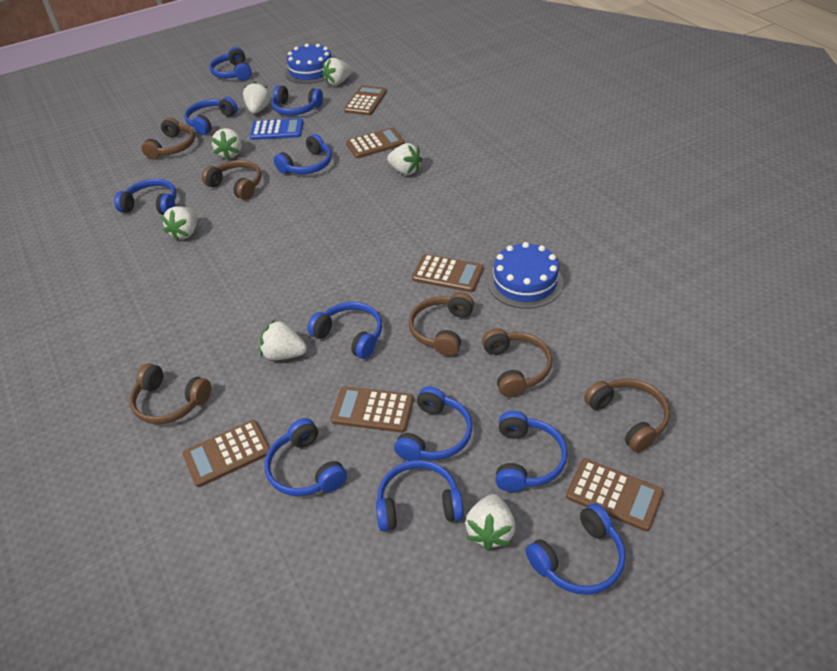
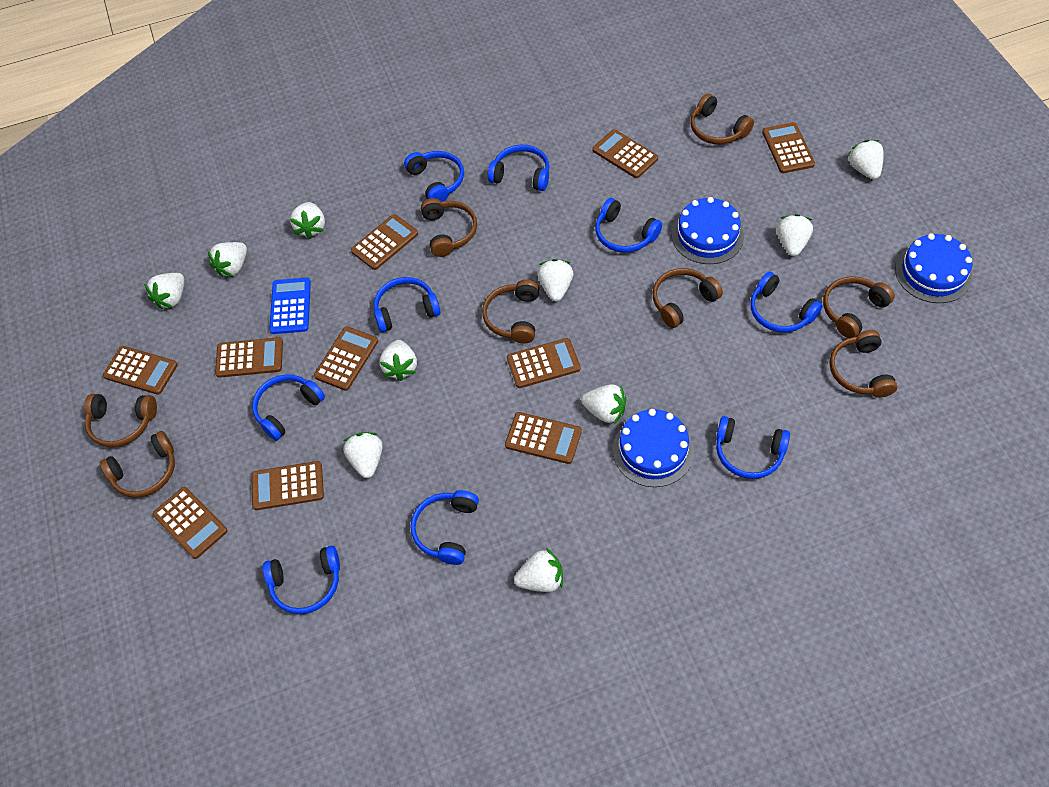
blue cake: 2 -> 3
blue headphones: 11 -> 9
brown calculator: 6 -> 10
brown headphones: 6 -> 8
white strawberry: 7 -> 10

